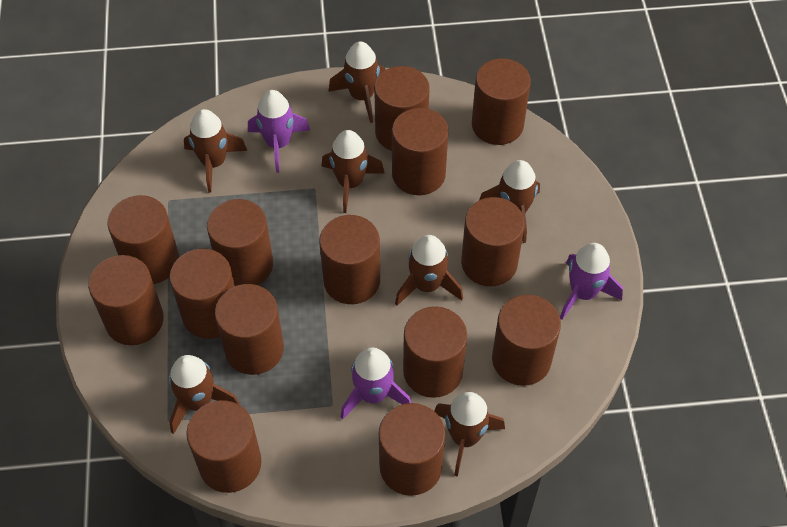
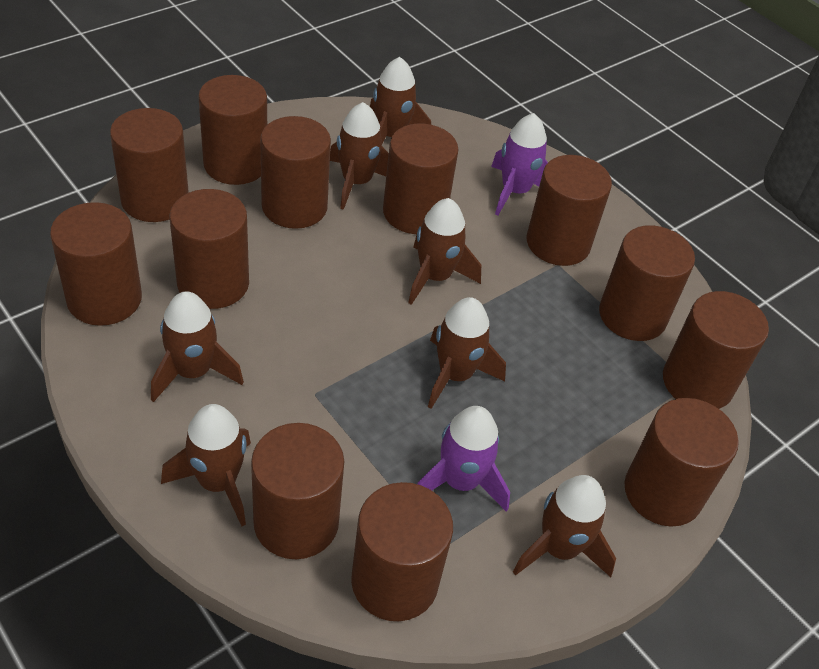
brown cylinder: 14 -> 12
purple rocket: 3 -> 2

